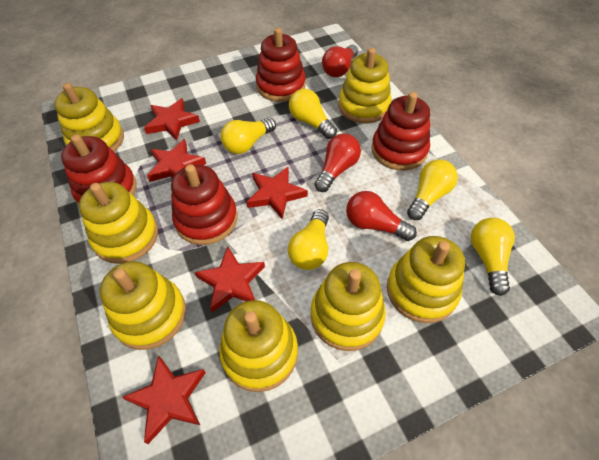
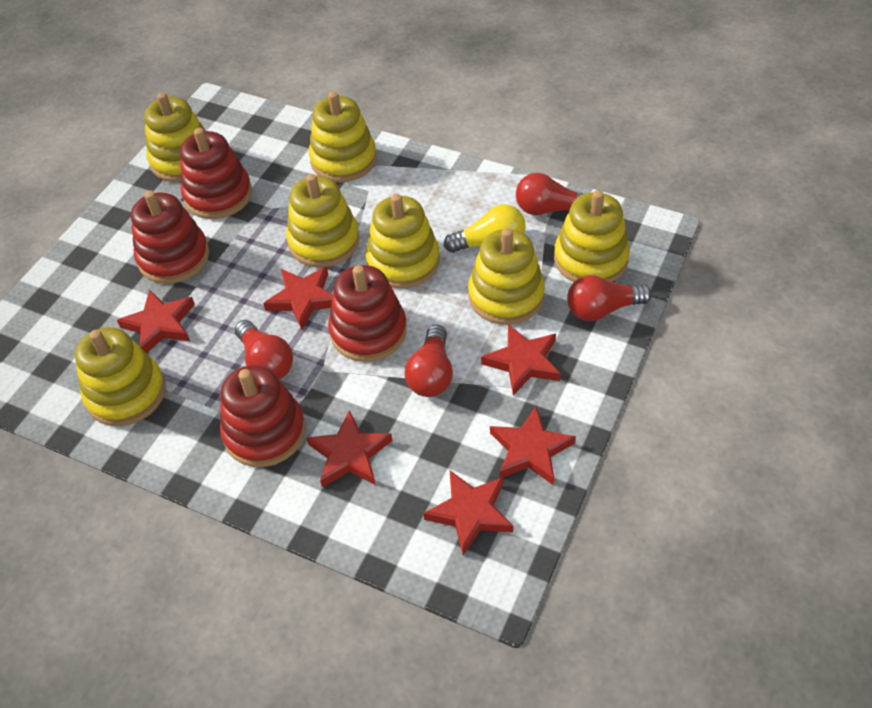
red light bulb: 3 -> 4
red star: 5 -> 6
yellow light bulb: 5 -> 1

